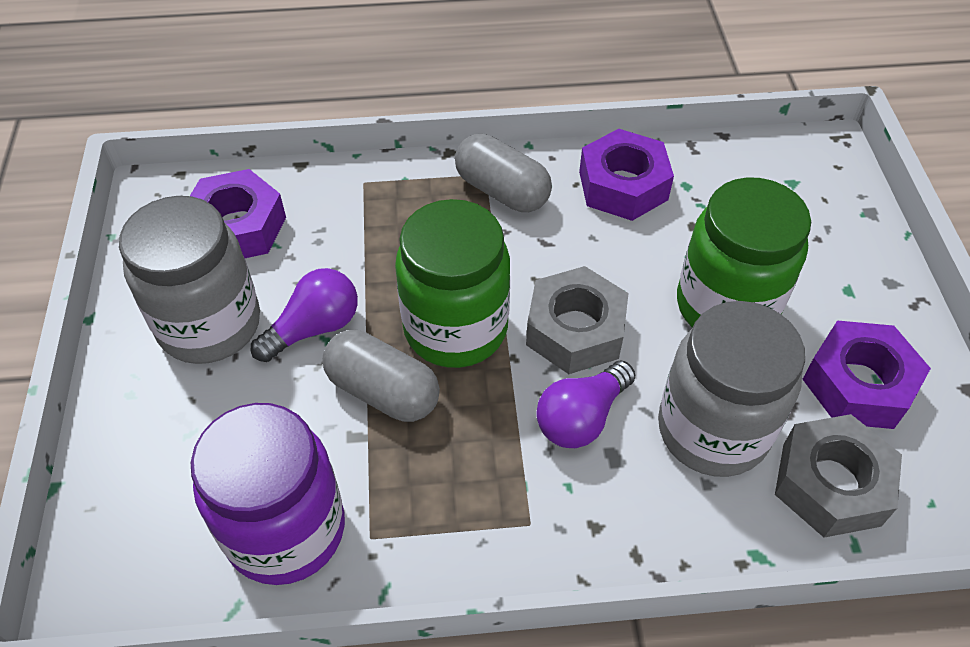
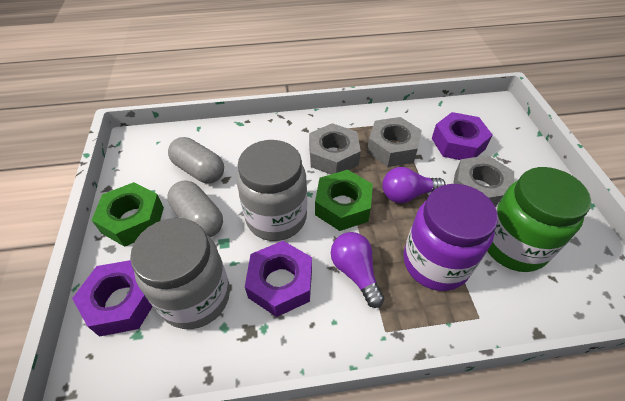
green jar: 2 -> 1
green nut: 0 -> 2
grey nut: 2 -> 3

